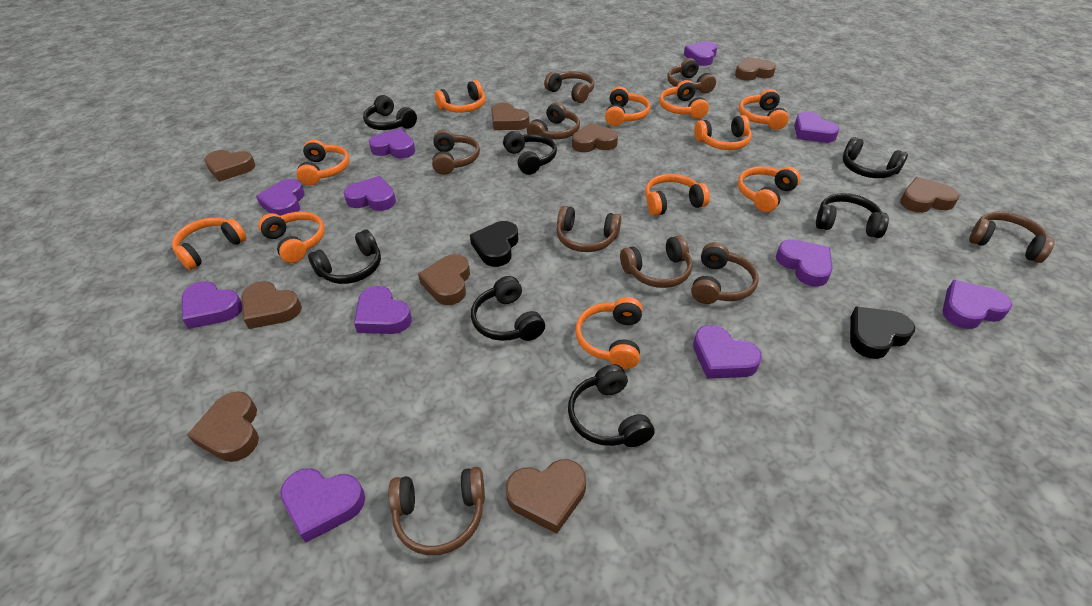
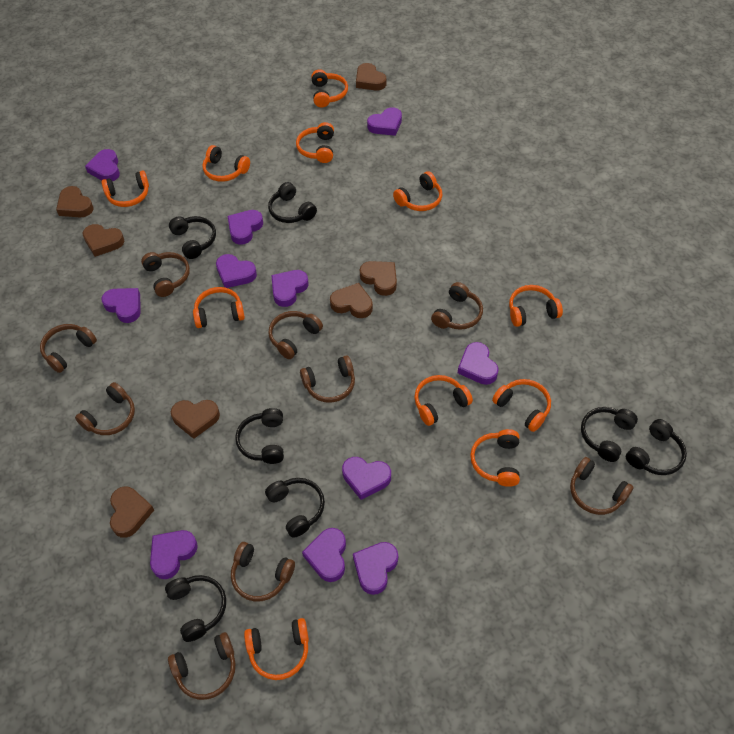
black heart: 2 -> 0
brown heart: 9 -> 7

